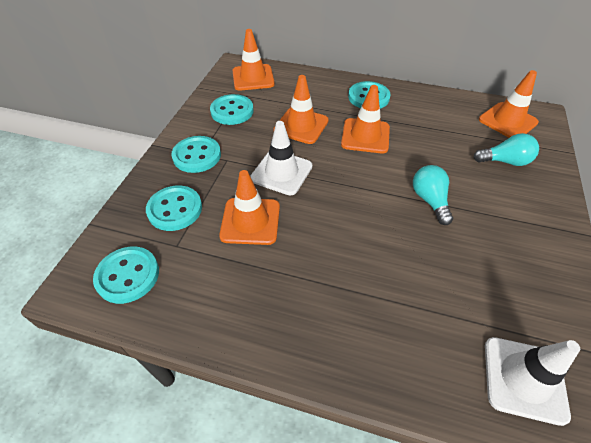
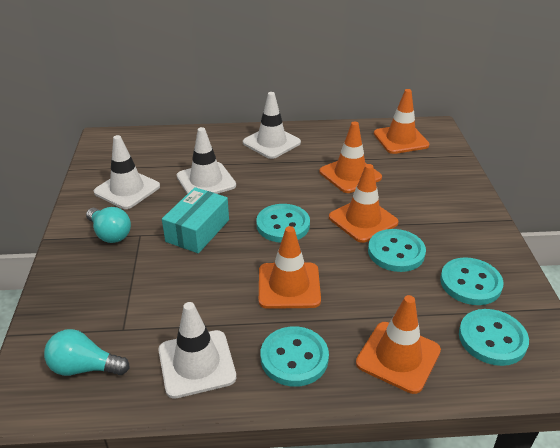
turquoise box: 0 -> 1
white traffic cone: 2 -> 4

